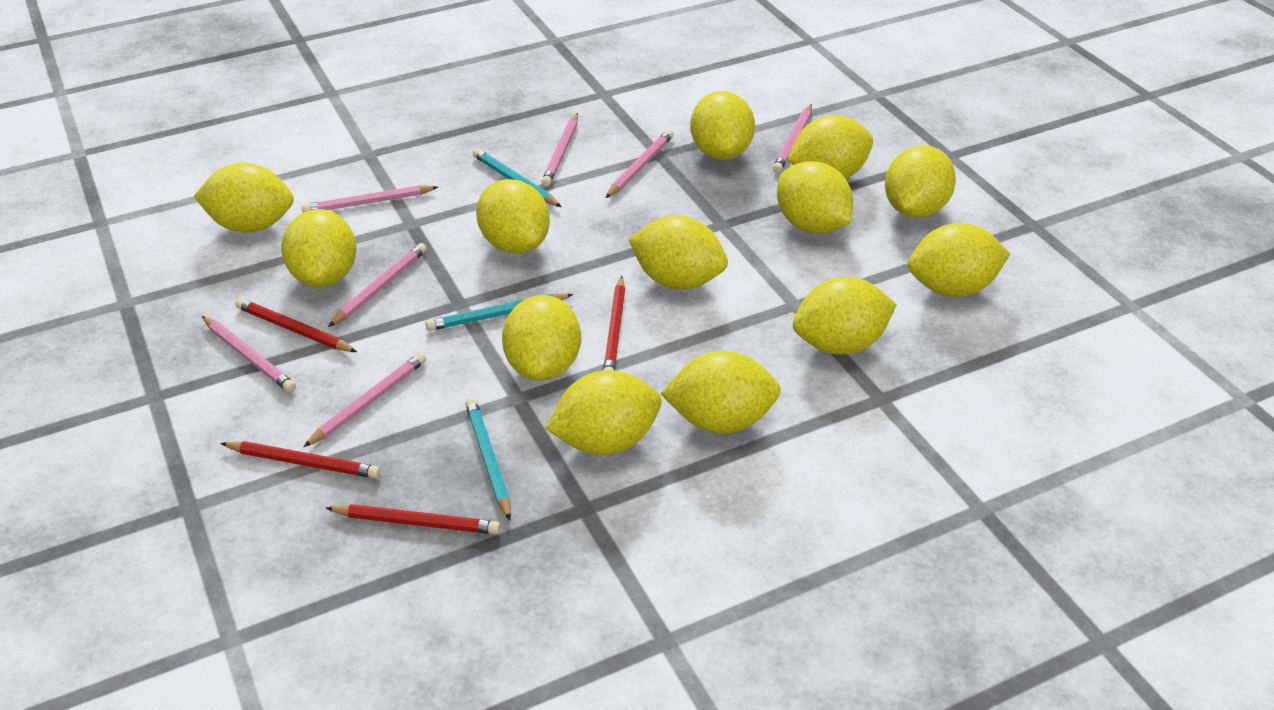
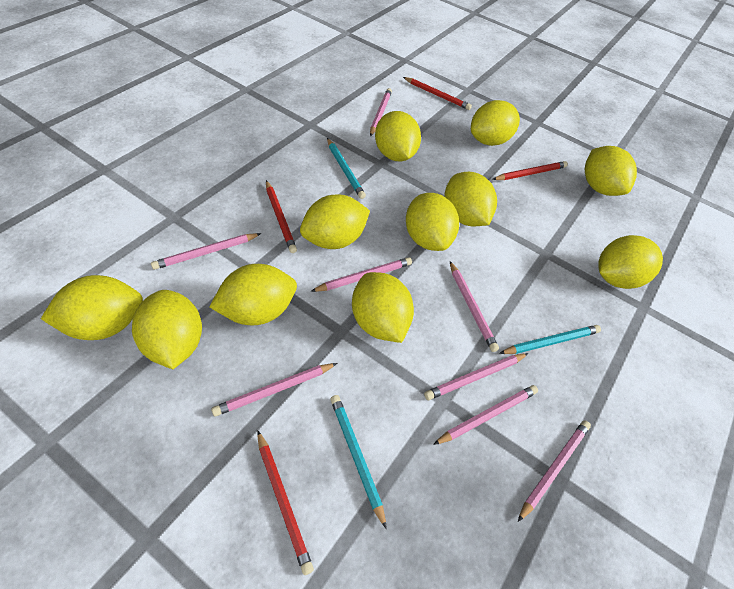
pink pencil: 7 -> 8
yellow lemon: 13 -> 11

